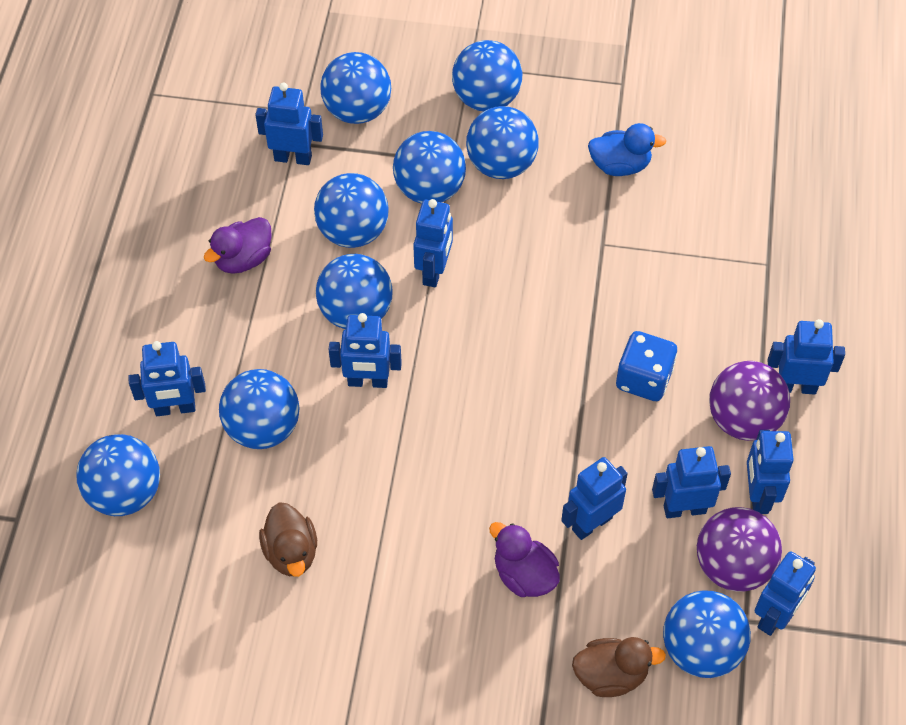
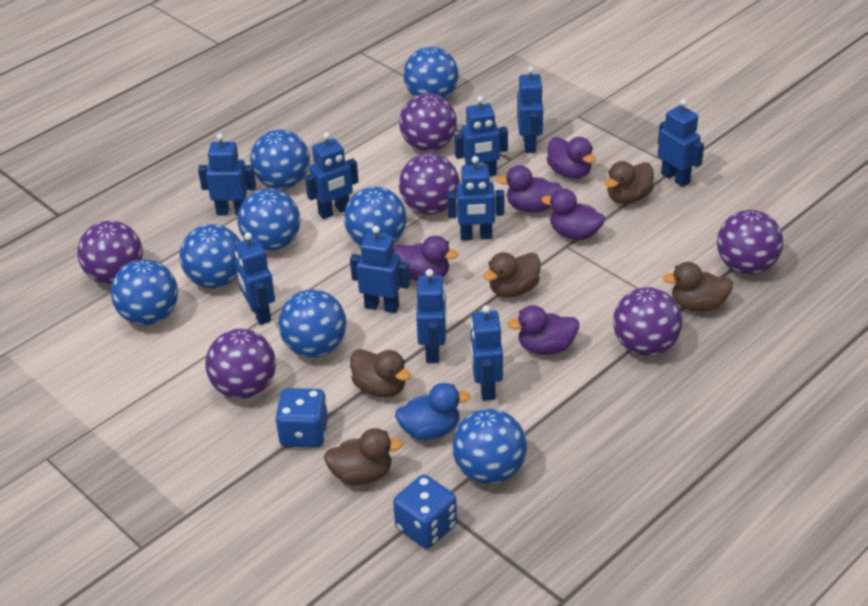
blue ball: 9 -> 8
blue dice: 1 -> 2
blue robot: 9 -> 10
brown duck: 2 -> 5
purple ball: 2 -> 6
purple duck: 2 -> 5

